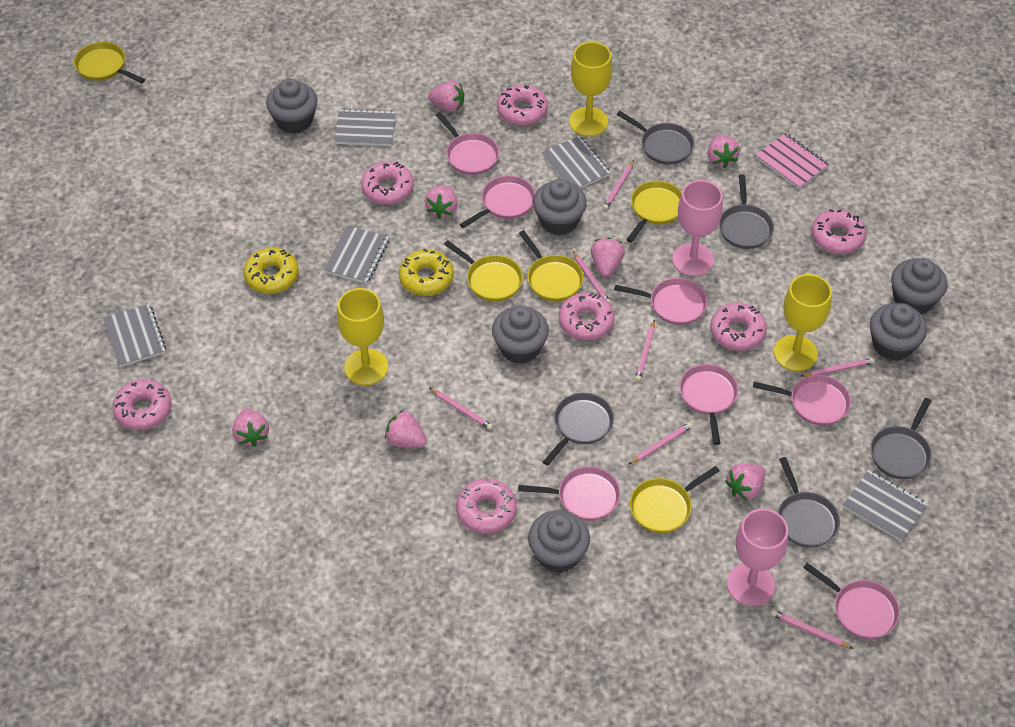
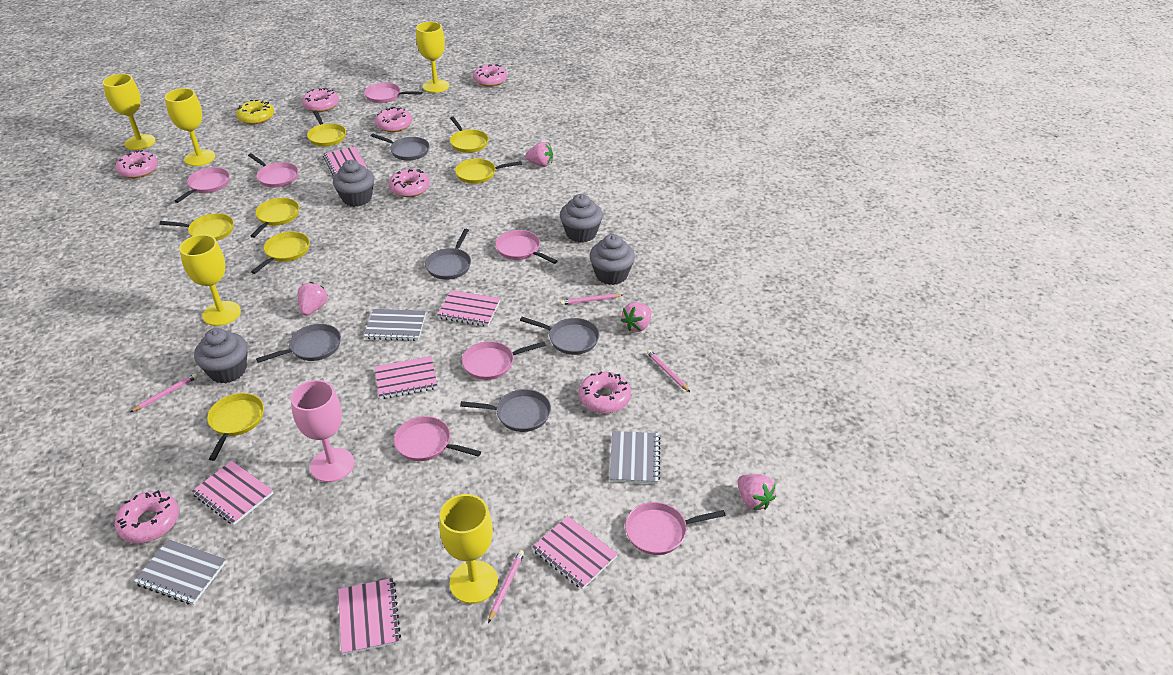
grey cupcake: 6 -> 4
grey notebook: 5 -> 3
pink goblet: 2 -> 1
pink notebook: 1 -> 6
pink pencil: 7 -> 4
pink strawberry: 7 -> 4
yellow donut: 2 -> 1
yellow goblet: 3 -> 5
yellow pan: 5 -> 7

